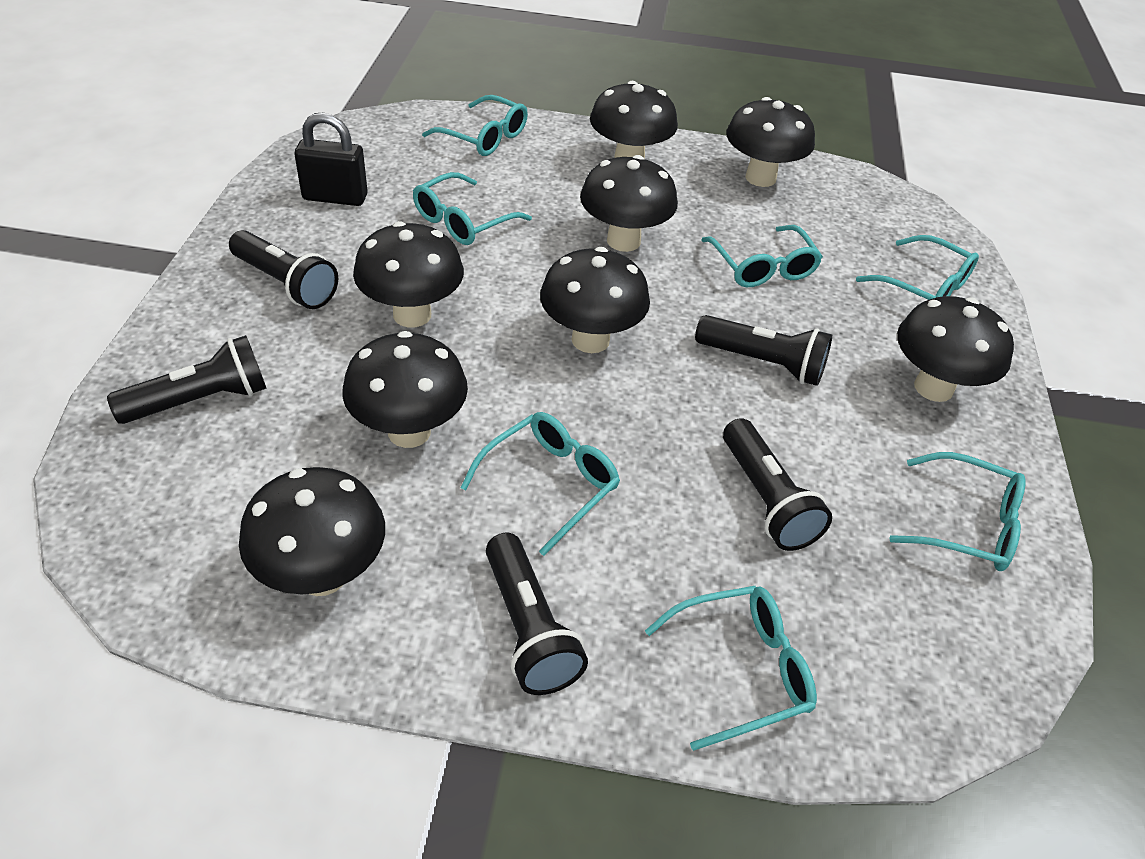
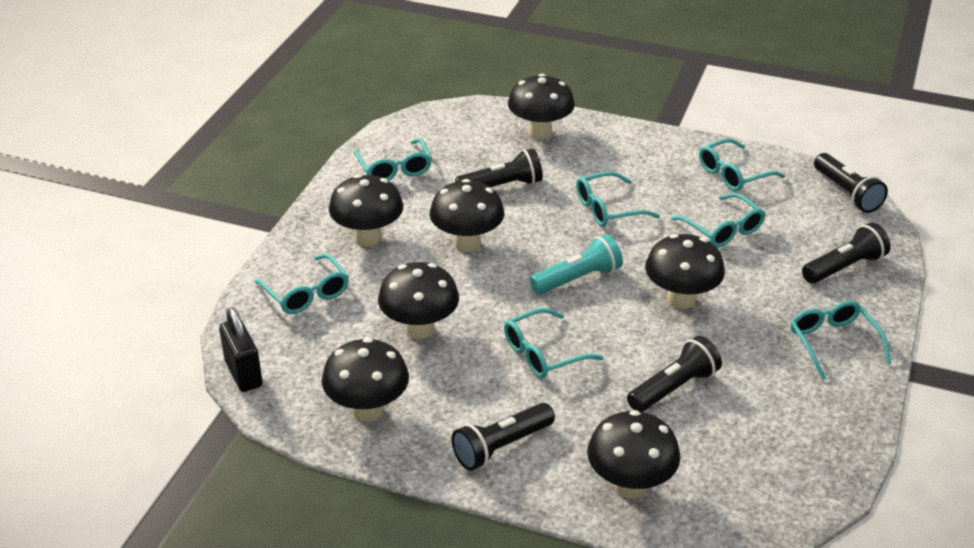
black mushroom: 8 -> 7
turquoise flashlight: 0 -> 1

